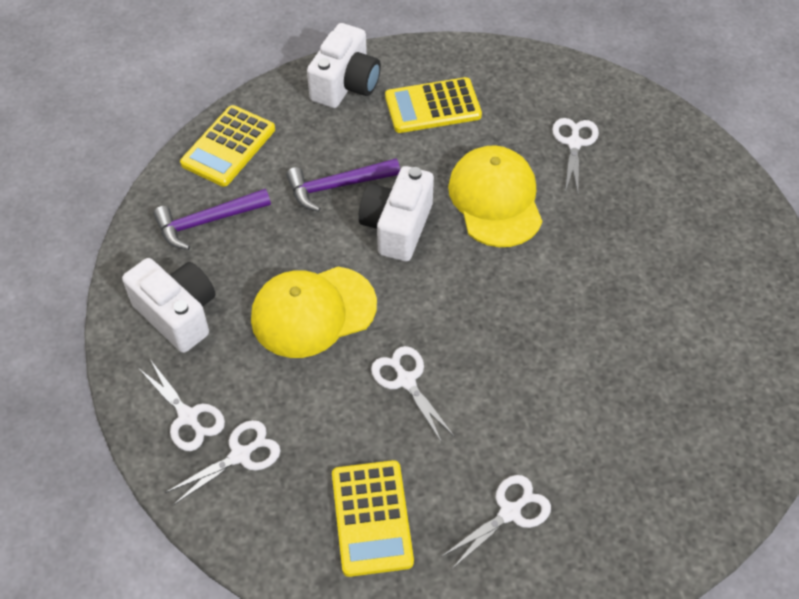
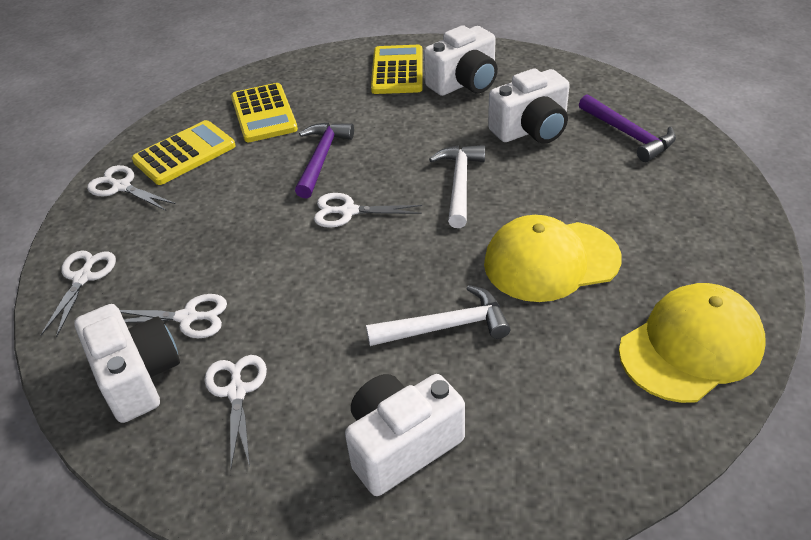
white camera: 3 -> 4
white hammer: 0 -> 2

